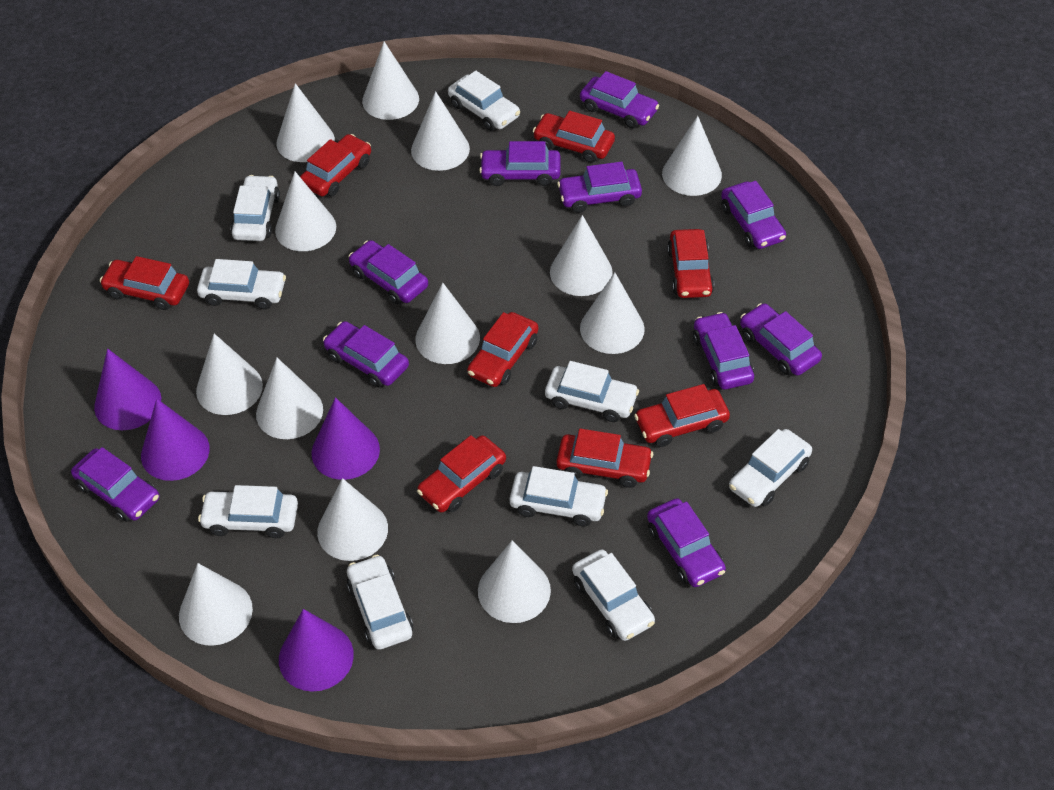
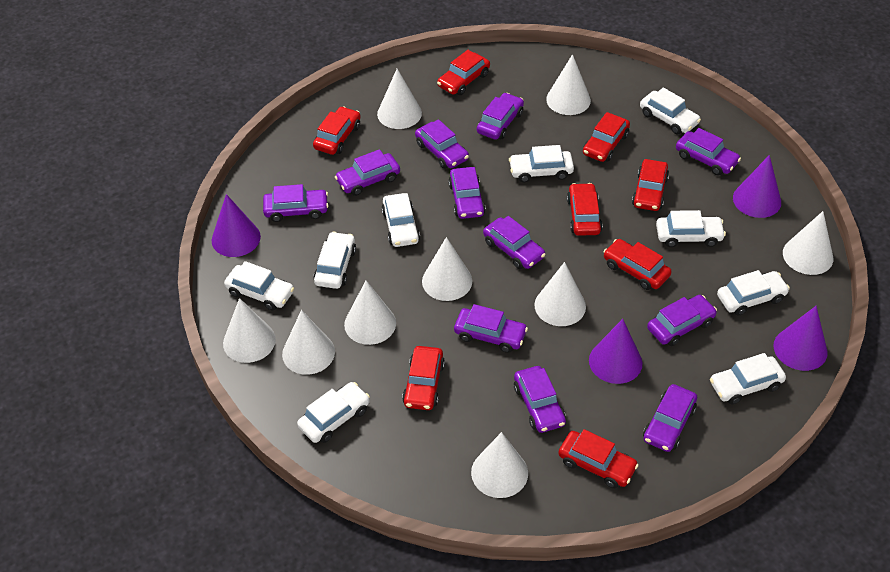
purple car: 10 -> 11
white cone: 13 -> 9

